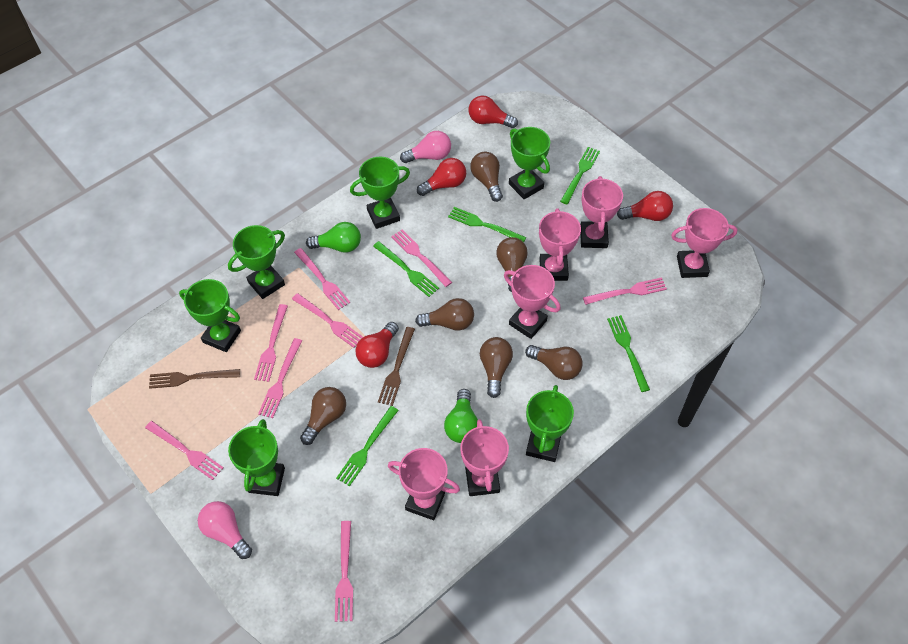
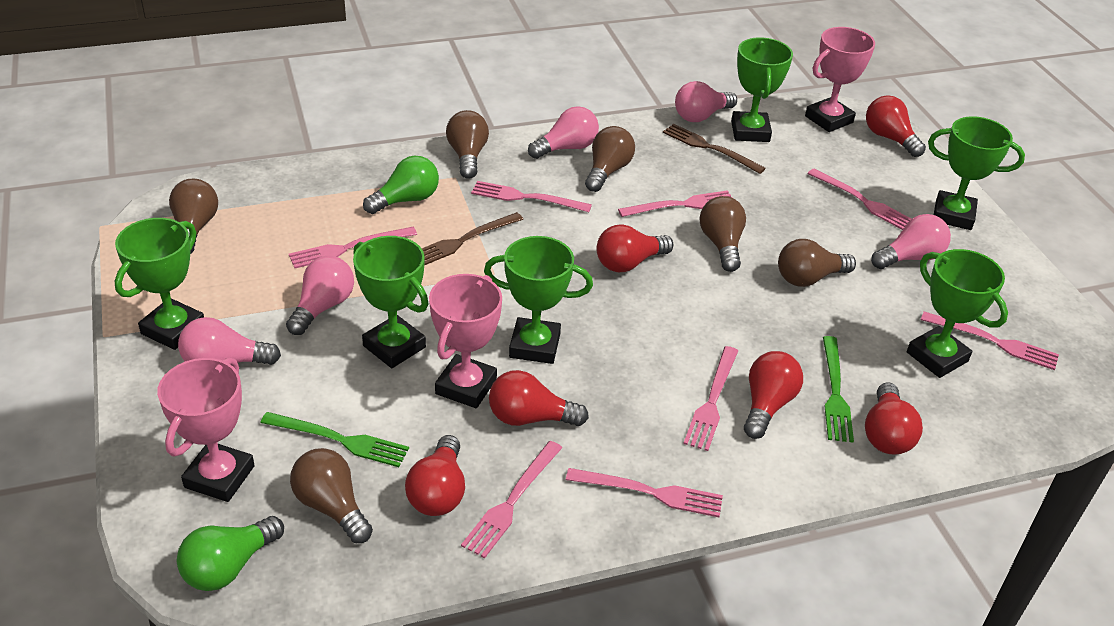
green fork: 5 -> 2
pink light bulb: 2 -> 5
pink trophy: 6 -> 3
red light bulb: 4 -> 6

